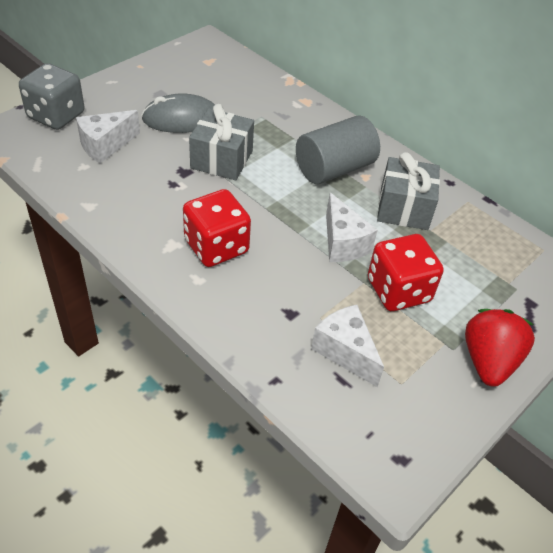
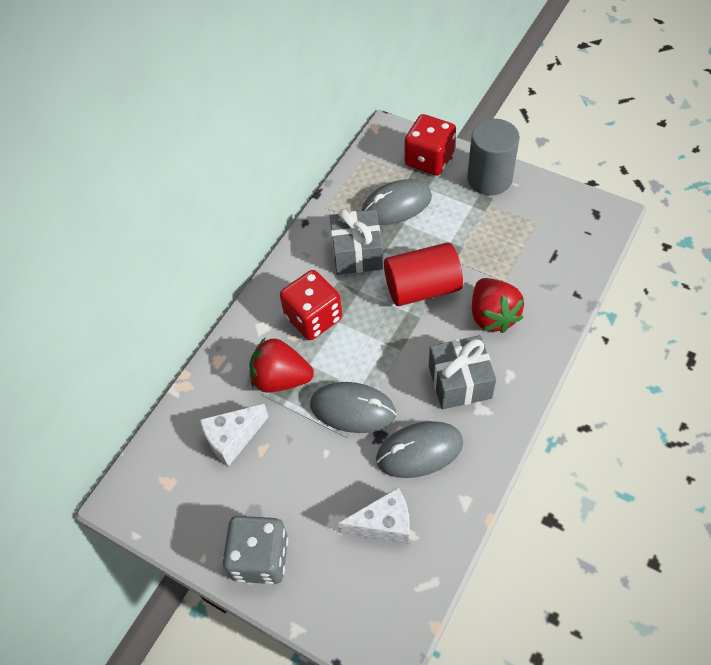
grey mouse: 1 -> 3
red cylinder: 0 -> 1
red strawberry: 1 -> 2
white cheese: 3 -> 2

